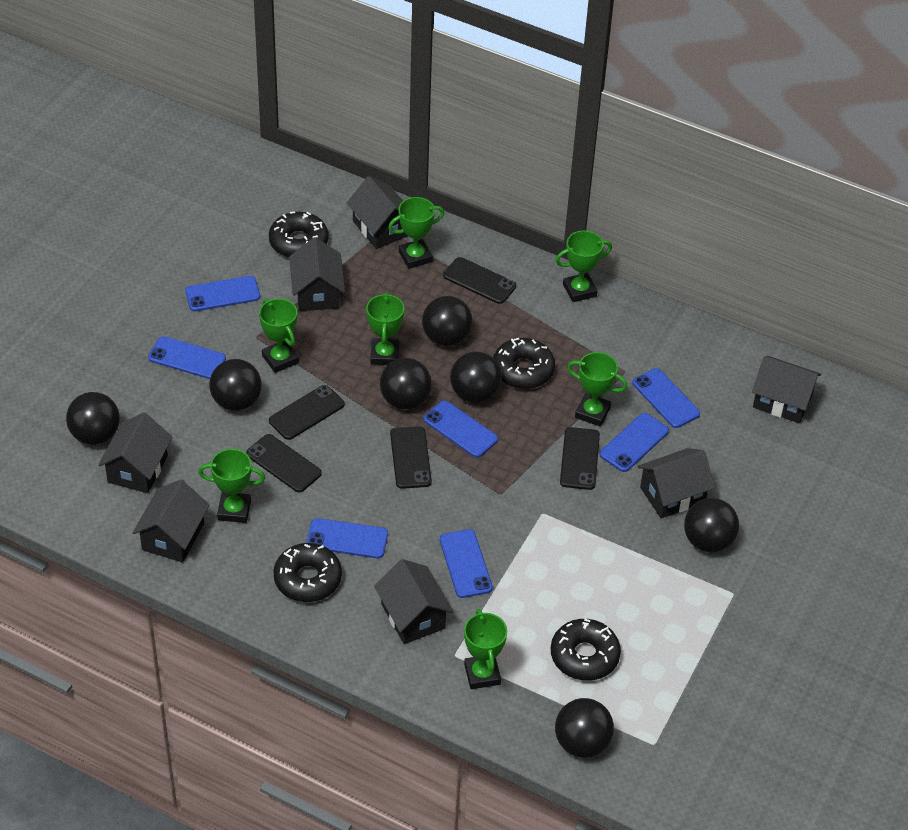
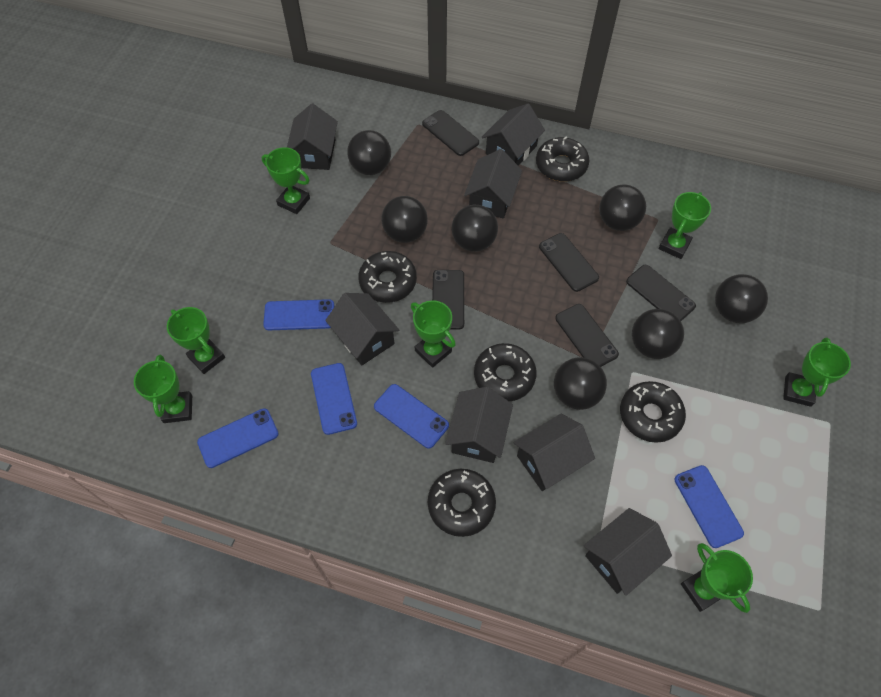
black donut: 4 -> 5
blue phone: 7 -> 5

